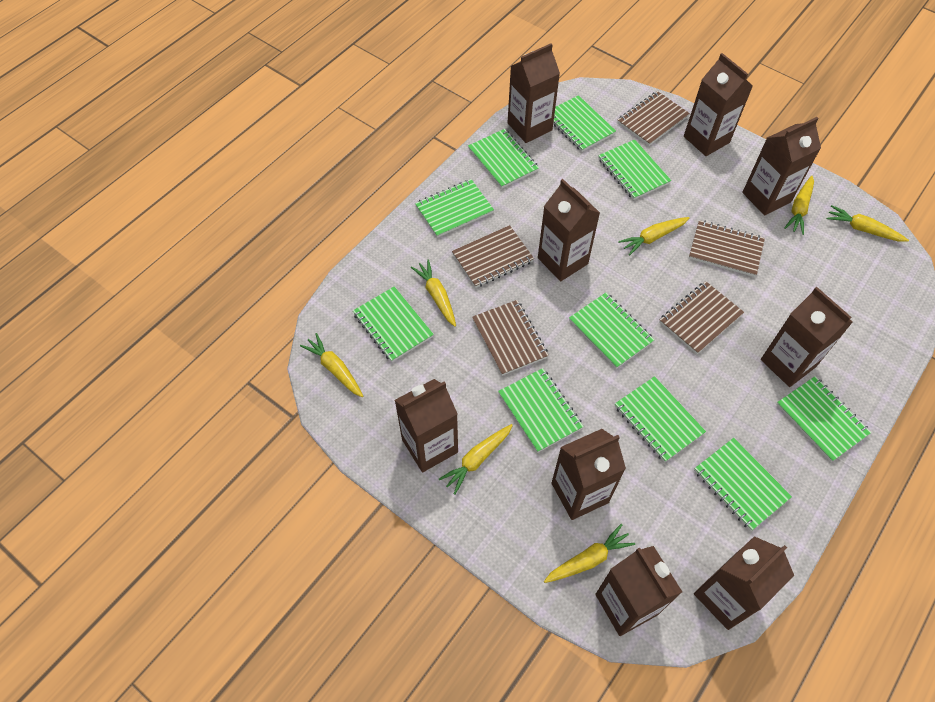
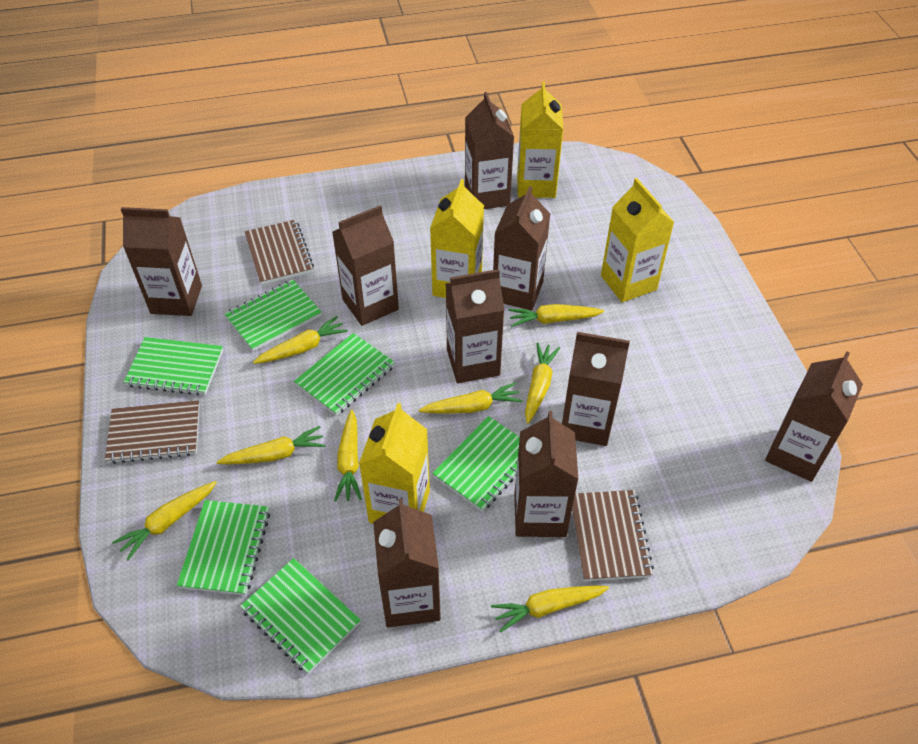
brown notebook: 5 -> 3
green notebook: 10 -> 6
yellow carrot: 7 -> 8
yellow carton: 0 -> 4

